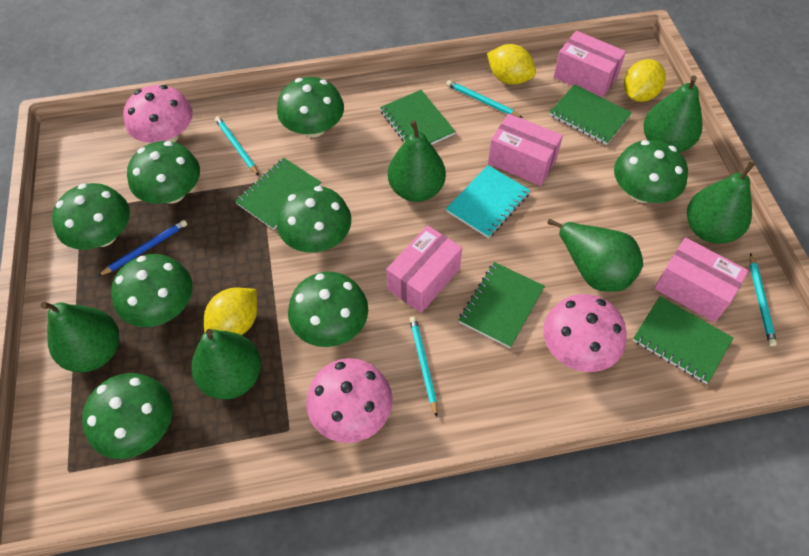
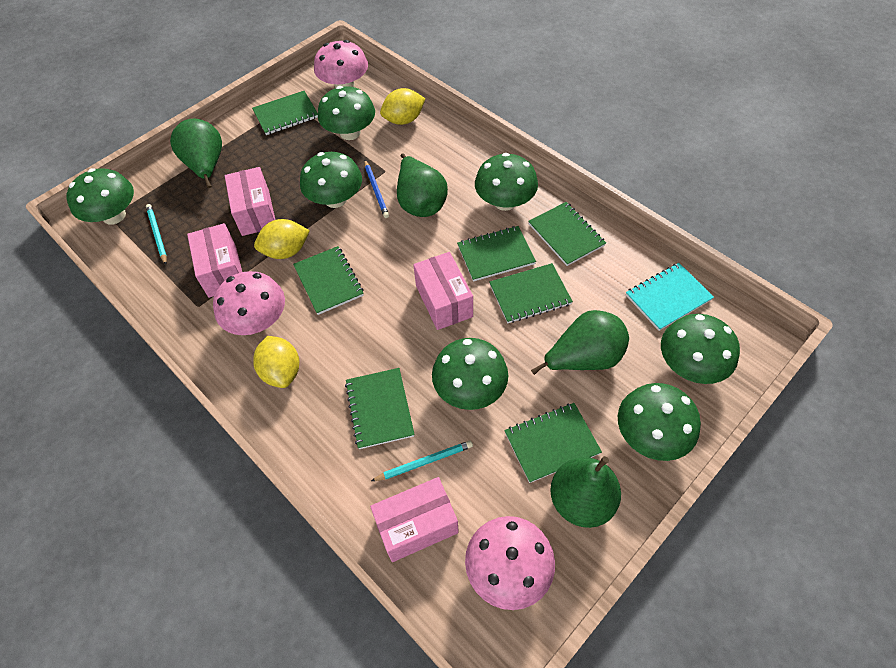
green mushroom: 8 -> 7
green notebook: 5 -> 7
green pear: 6 -> 4
turquoise pencil: 4 -> 2

